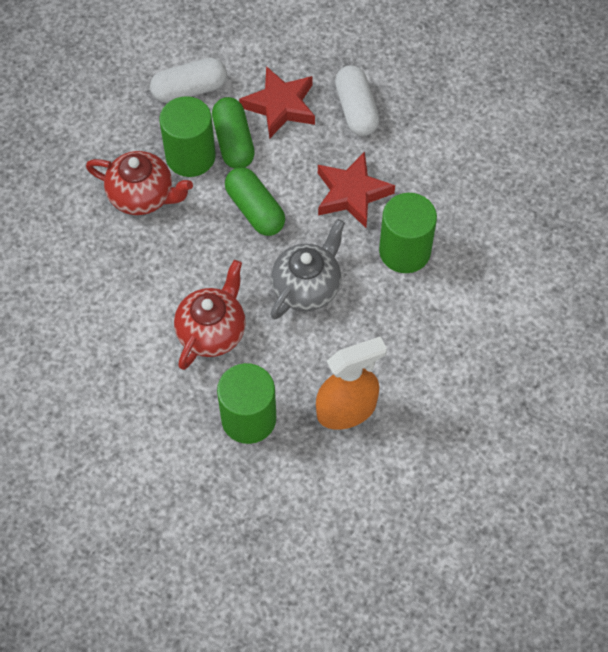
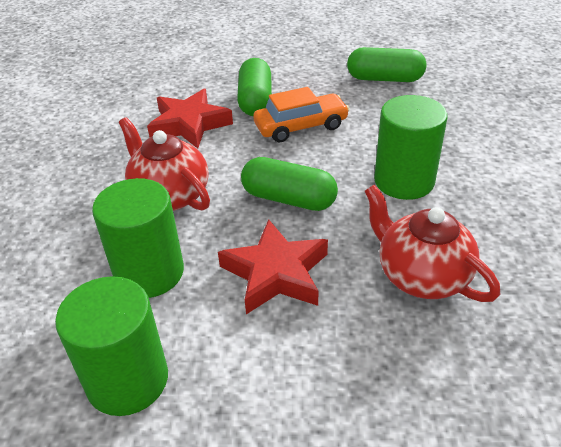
green capsule: 2 -> 3
grey teapot: 1 -> 0
orange car: 0 -> 1
orange spray bottle: 1 -> 0
white capsule: 2 -> 0

